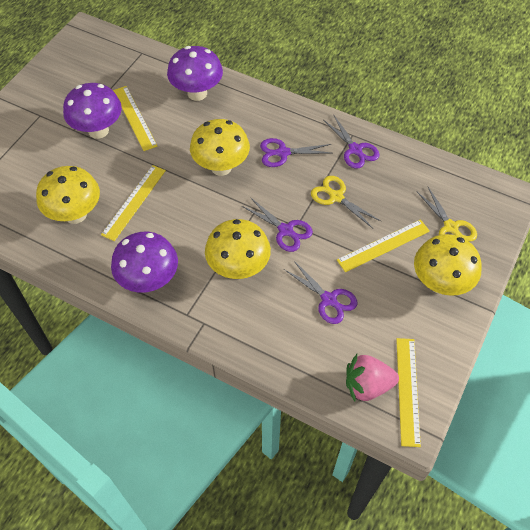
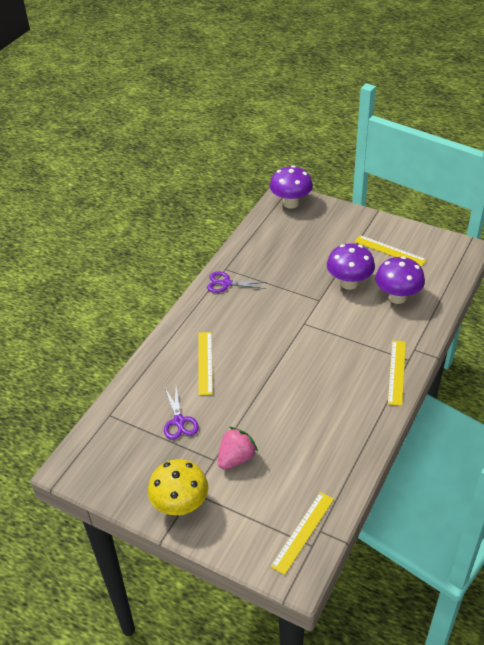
purple scissors: 4 -> 2
yellow mushroom: 4 -> 1
yellow scissors: 2 -> 0

